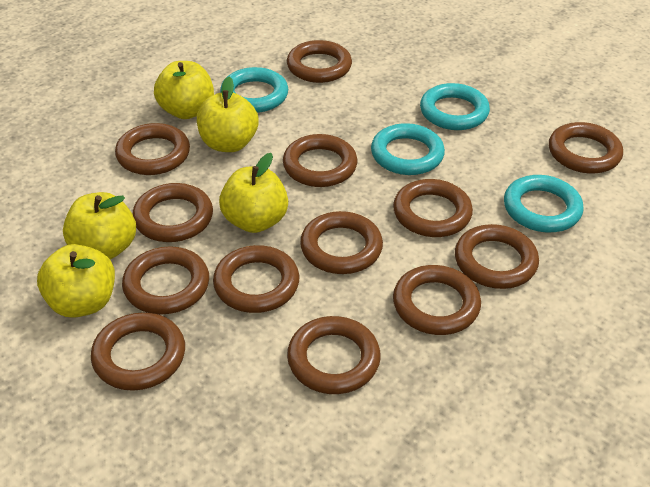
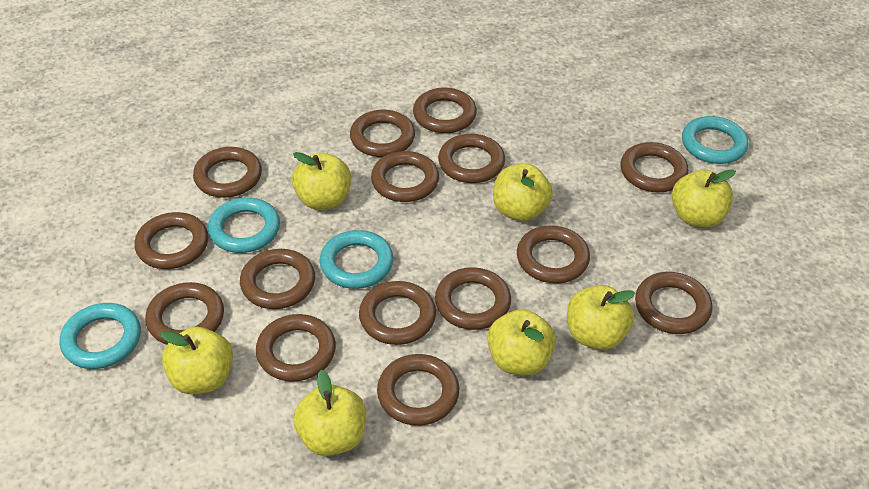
brown ring: 13 -> 15
yellow apple: 5 -> 7

